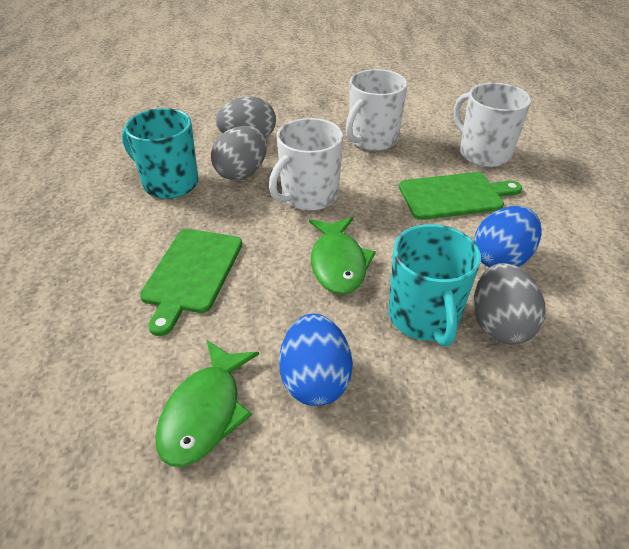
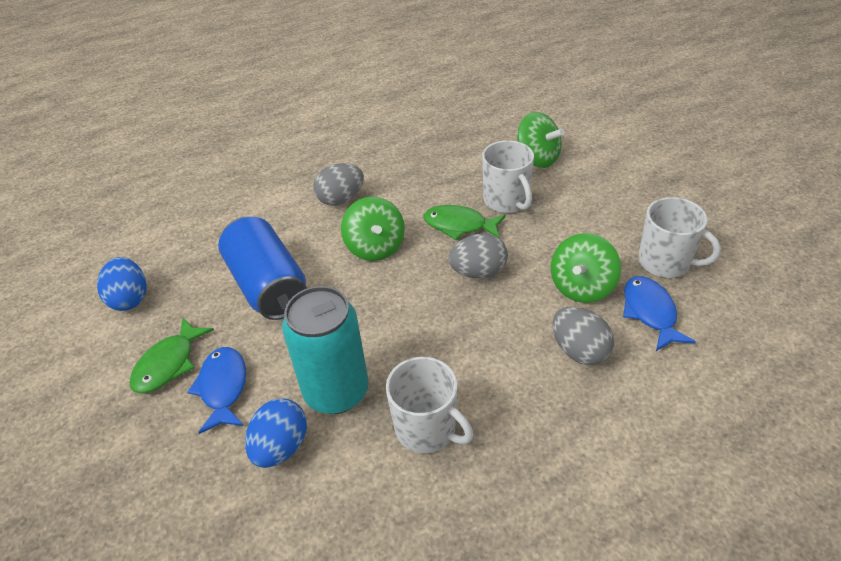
blue can: 0 -> 1
blue fish: 0 -> 2
green cutting board: 2 -> 0
green spinning top: 0 -> 3
turquoise can: 0 -> 1
turquoise mug: 2 -> 0

